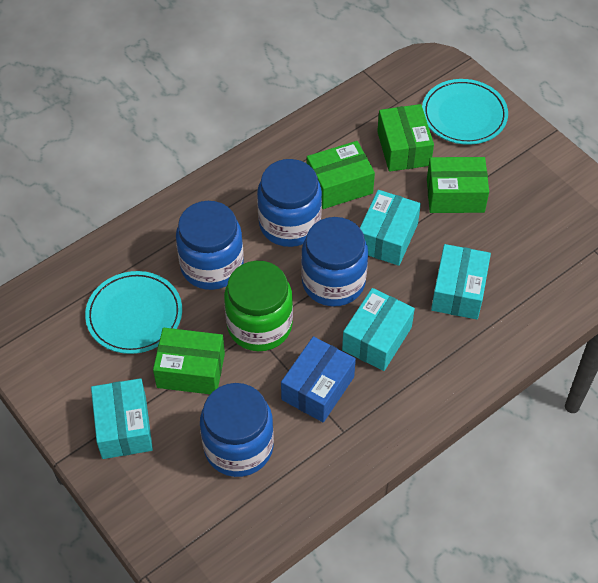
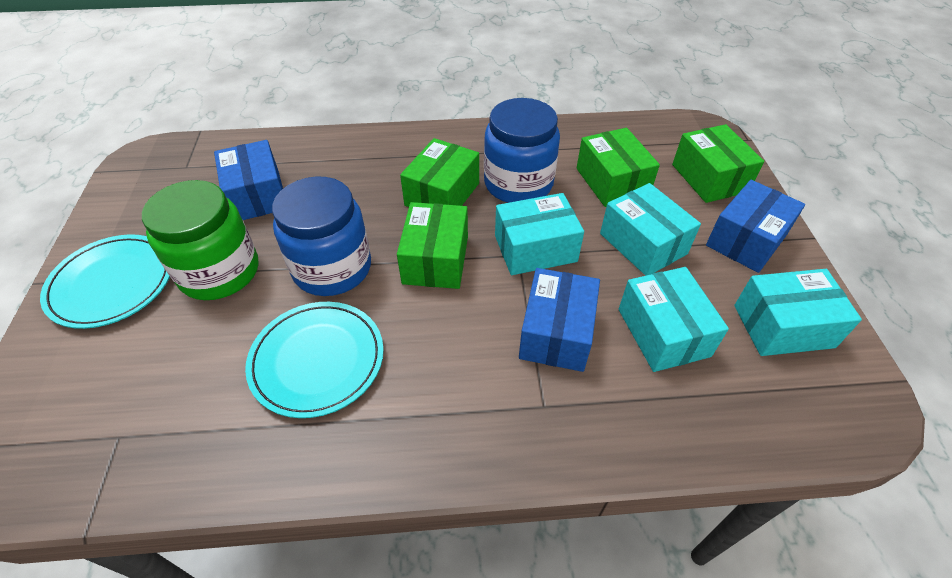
blue box: 1 -> 3
blue jar: 4 -> 2

